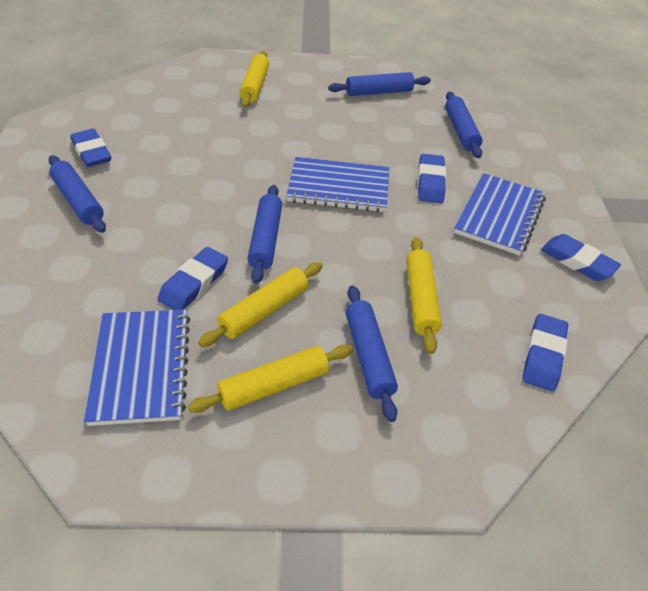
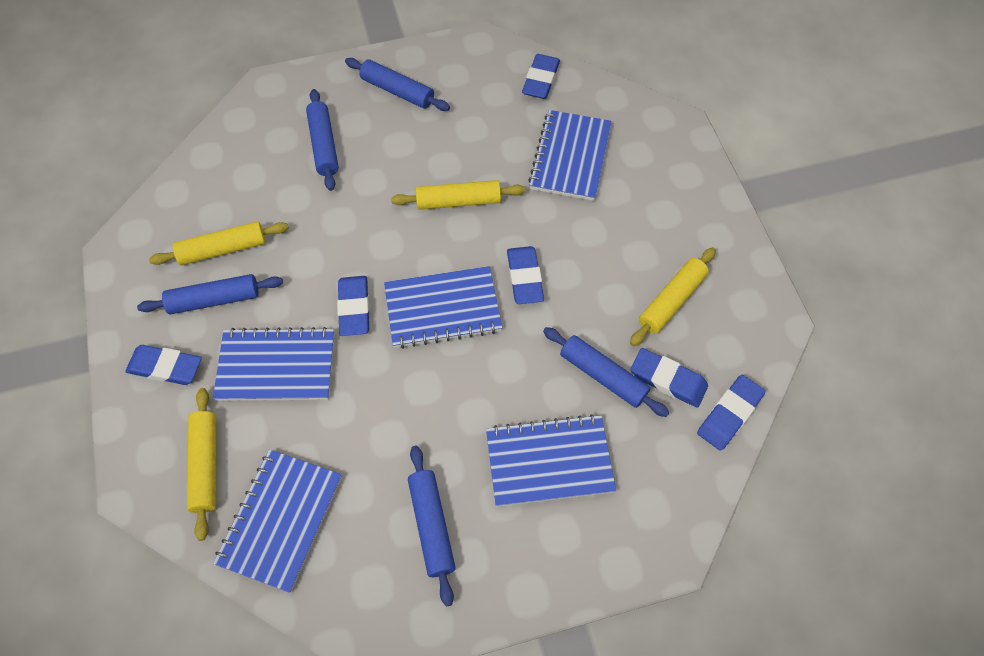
blue eraser: 5 -> 6
blue notebook: 3 -> 5

